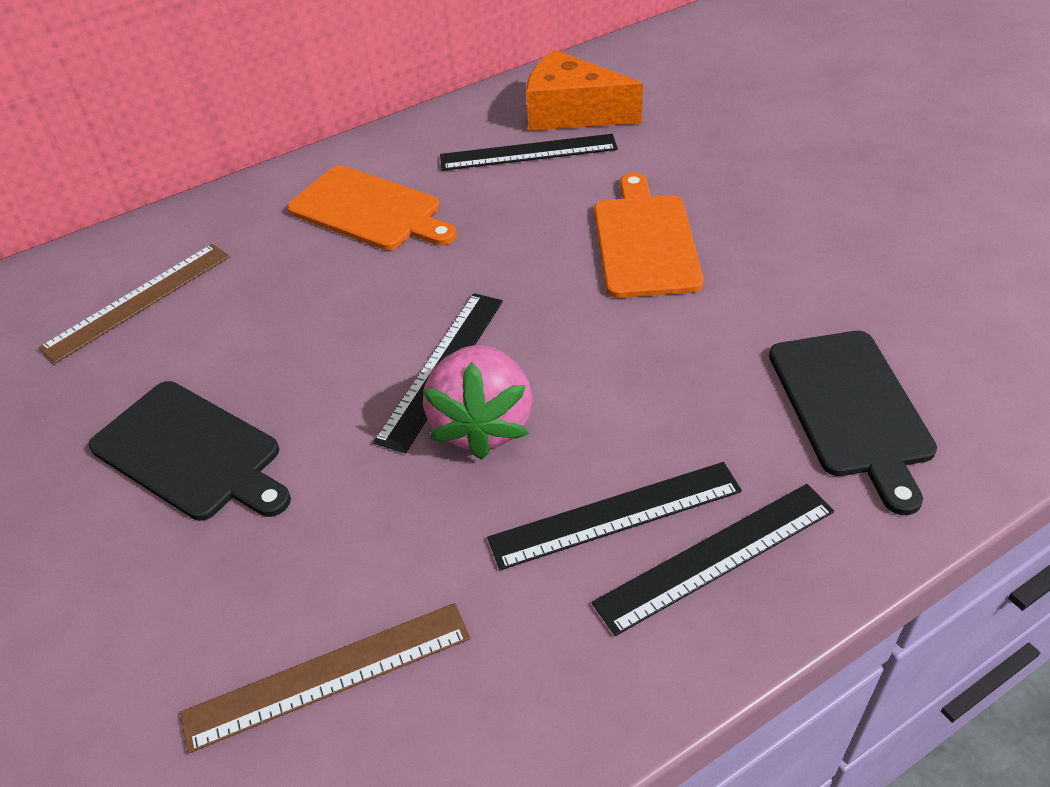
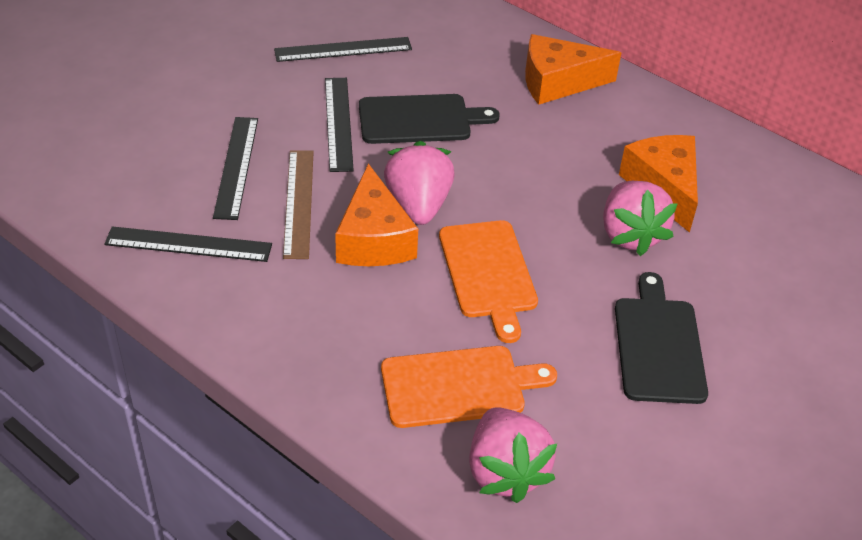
brown ruler: 2 -> 1
orange cheese: 1 -> 3
pink strawberry: 1 -> 3

